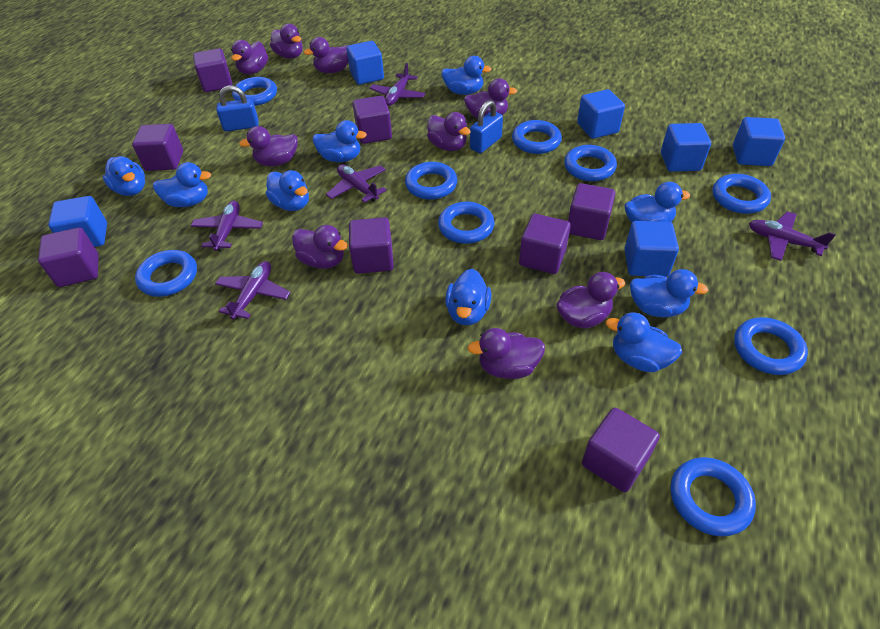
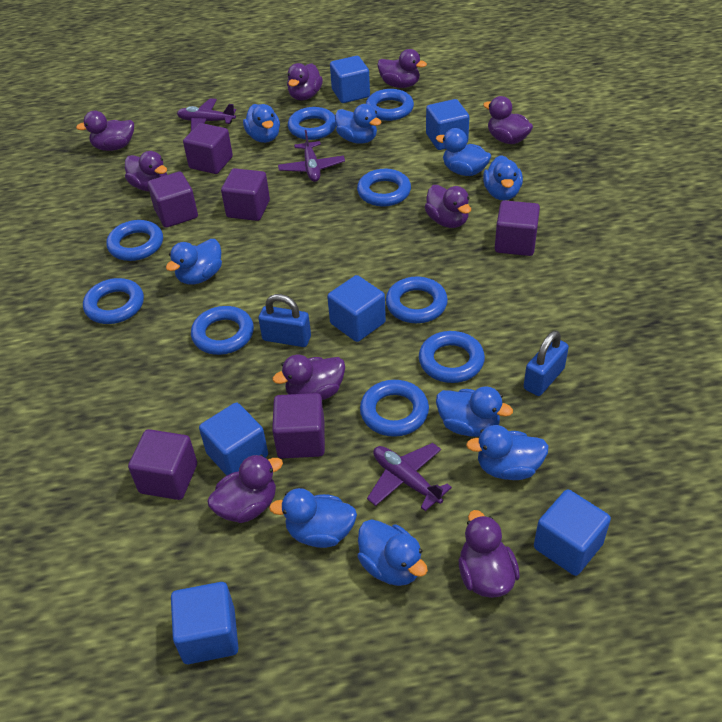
purple cube: 8 -> 6
purple plane: 5 -> 3

